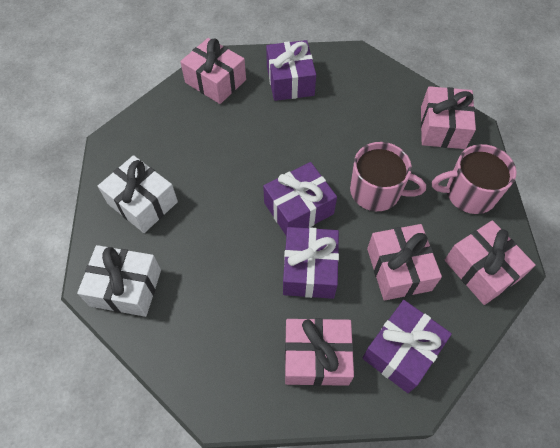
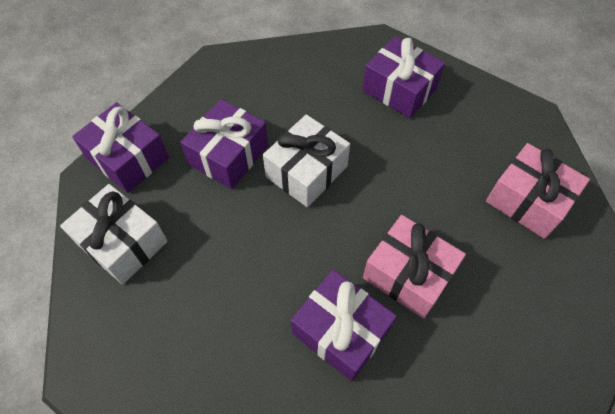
pink gift: 5 -> 2
pink mug: 2 -> 0

